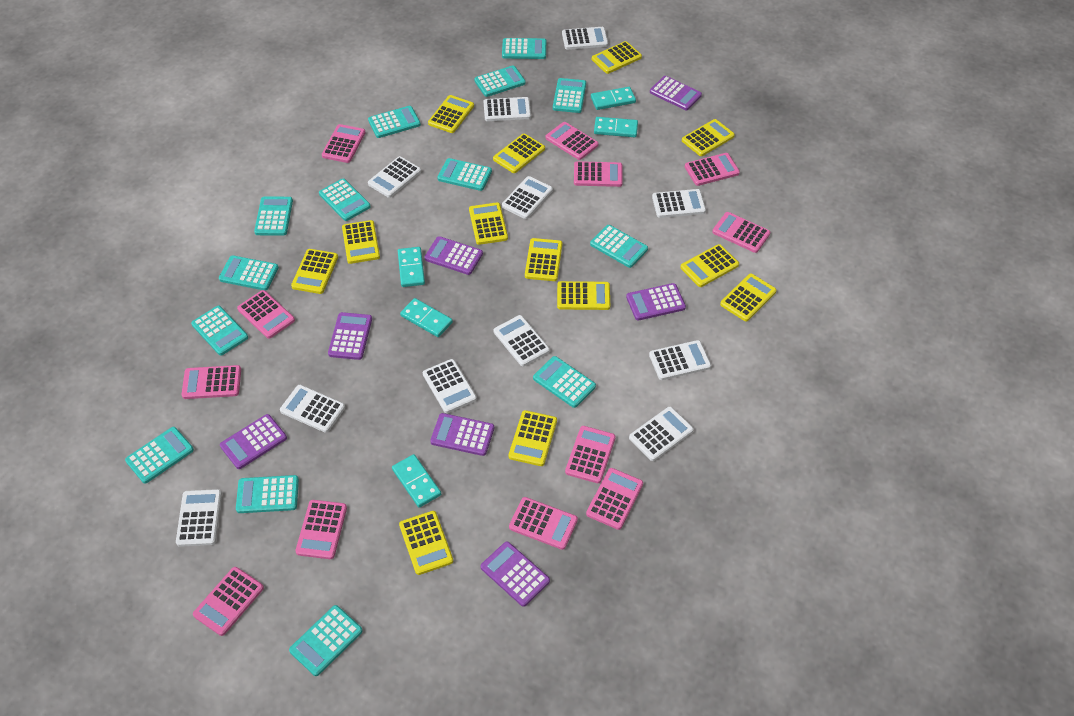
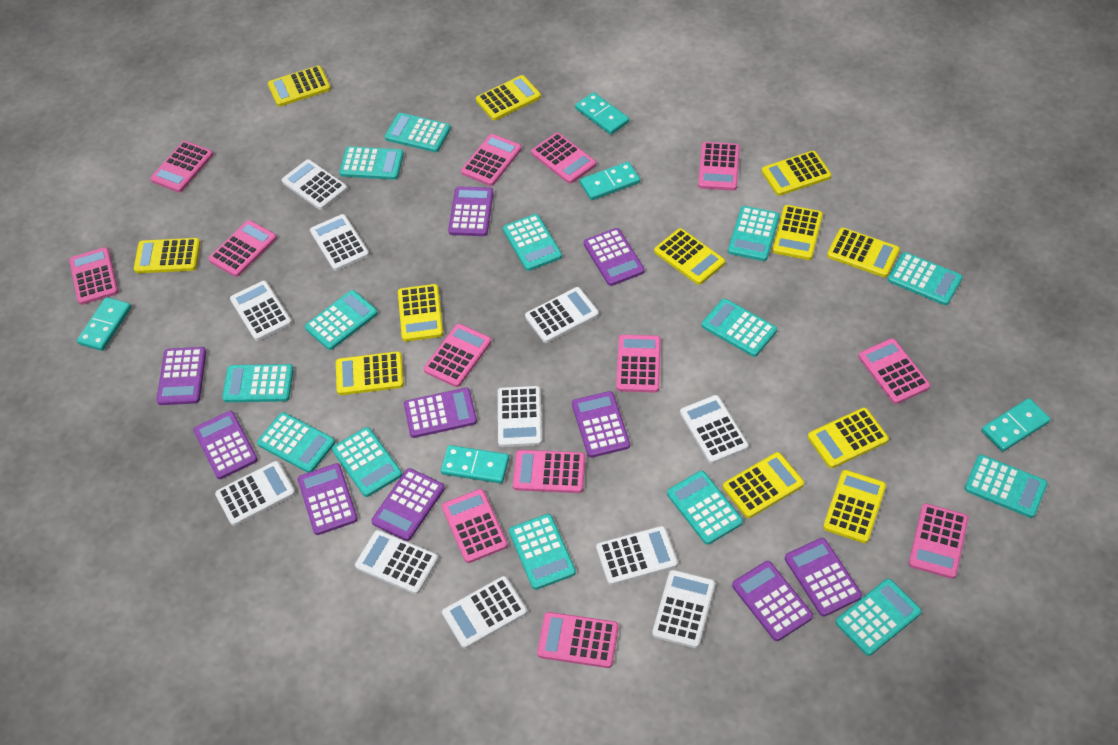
pink calculator: 12 -> 13
purple calculator: 7 -> 10
yellow calculator: 13 -> 12

